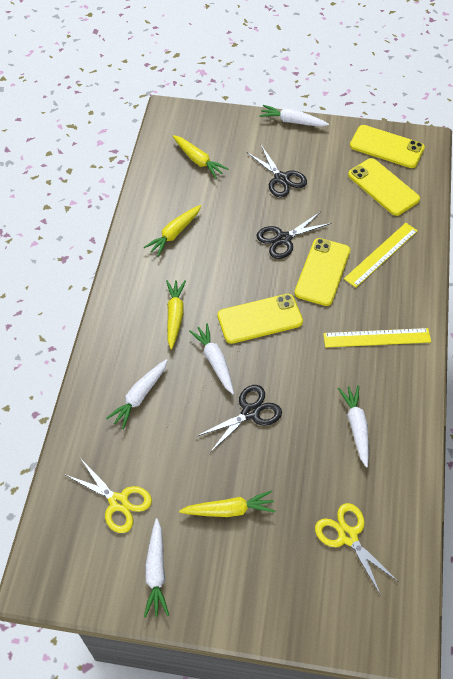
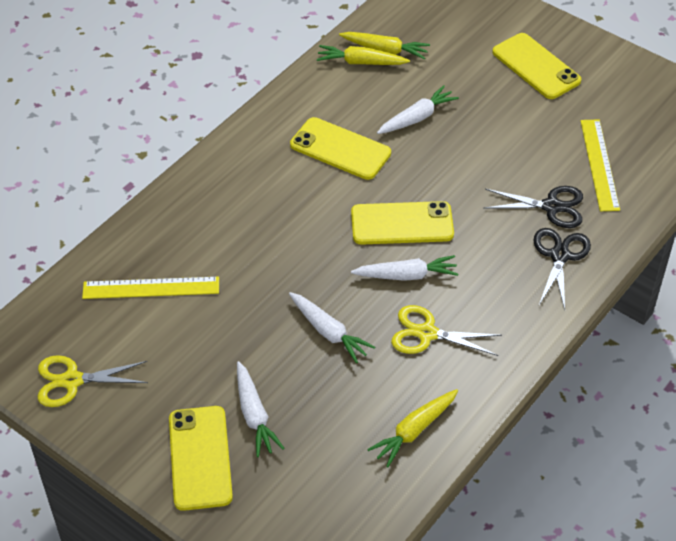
black scissors: 3 -> 2
white carrot: 5 -> 4
yellow carrot: 4 -> 3

